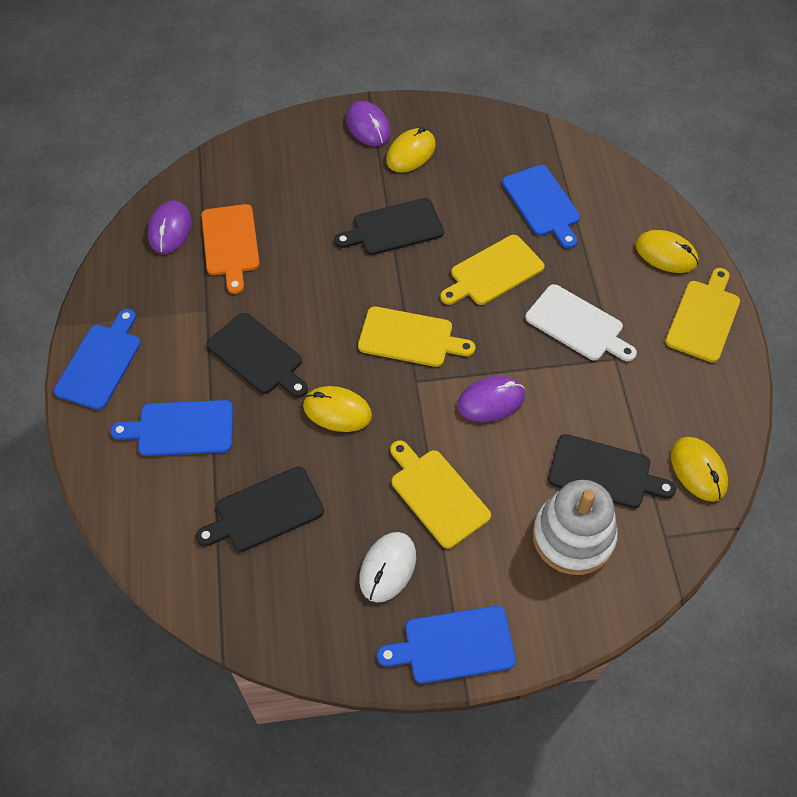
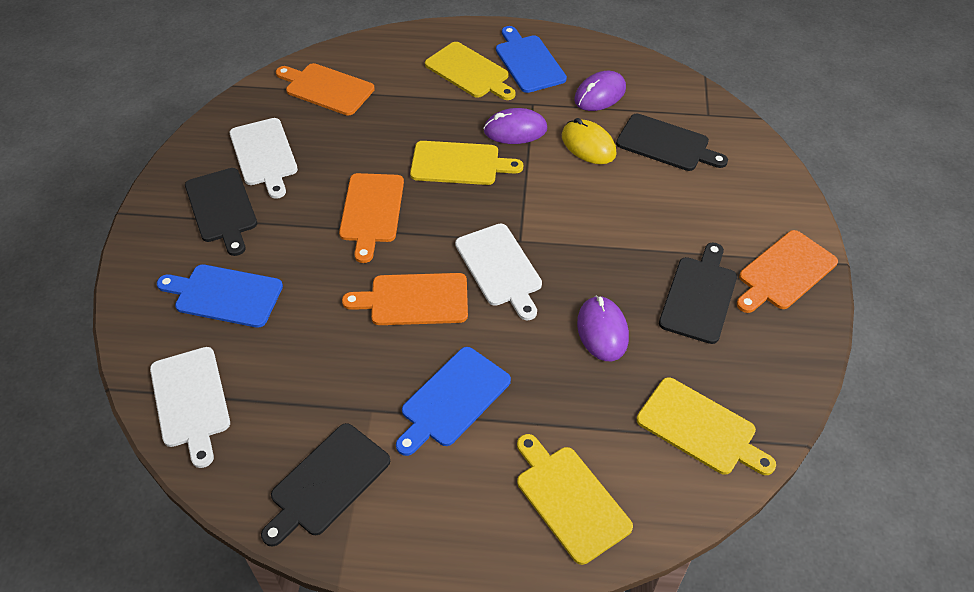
blue cutting board: 4 -> 3
orange cutting board: 1 -> 4
white cutting board: 1 -> 3
white mouse: 1 -> 0
white stacking toy: 1 -> 0
yellow mouse: 4 -> 1

